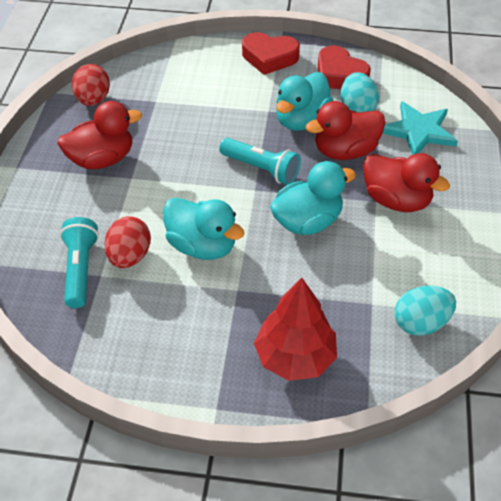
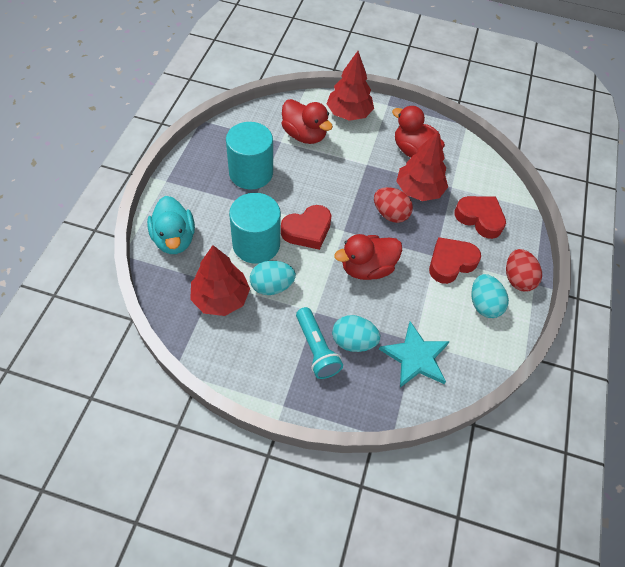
red heart: 2 -> 3
red tree: 1 -> 3
turquoise cylinder: 0 -> 2
turquoise duck: 3 -> 1
turquoise egg: 2 -> 3
turquoise flashlight: 2 -> 1

